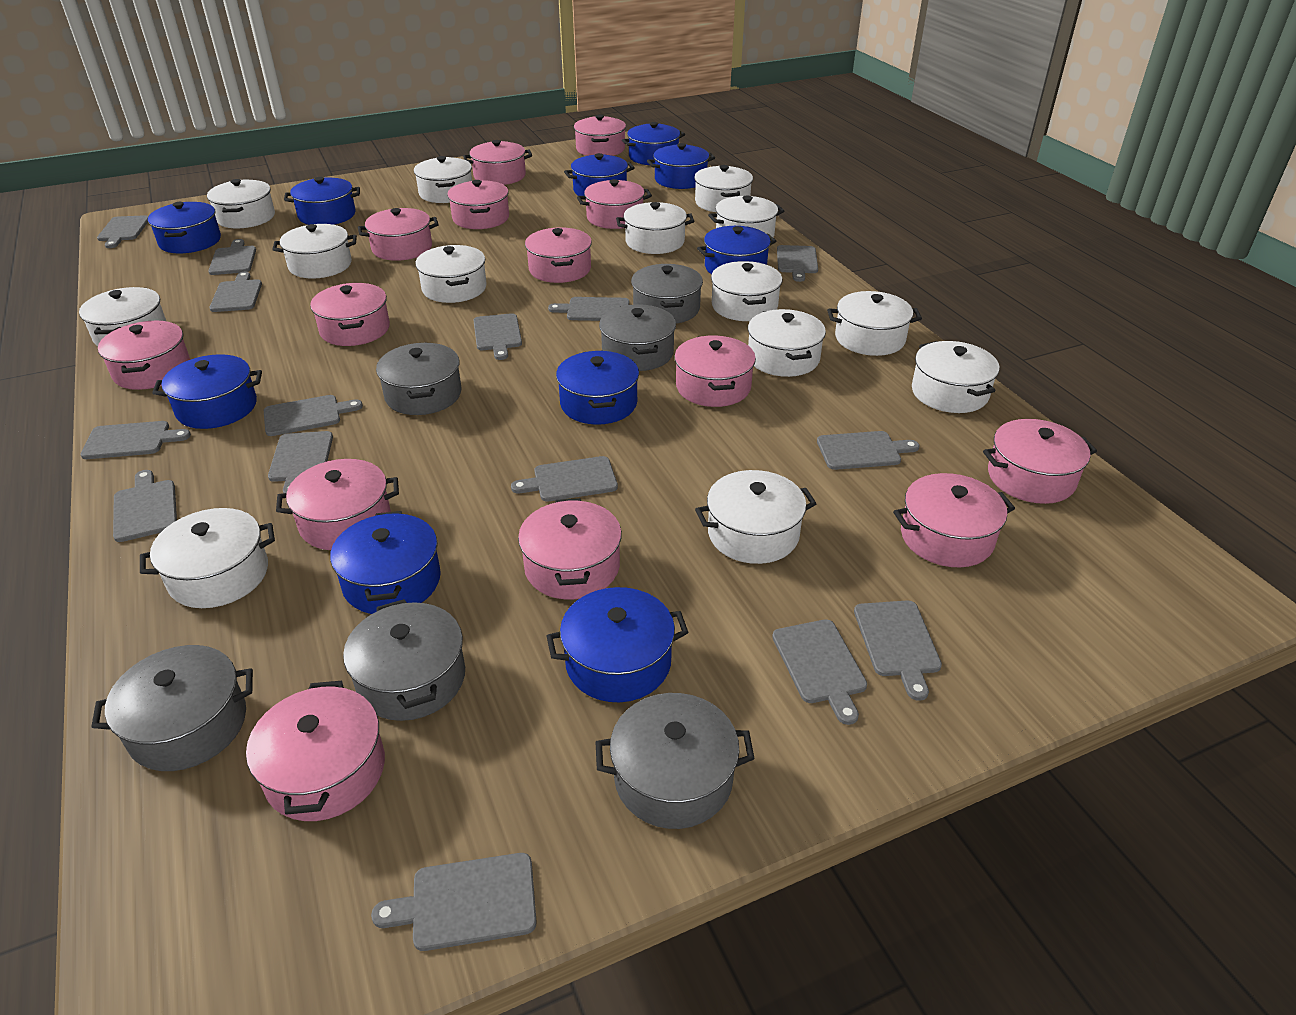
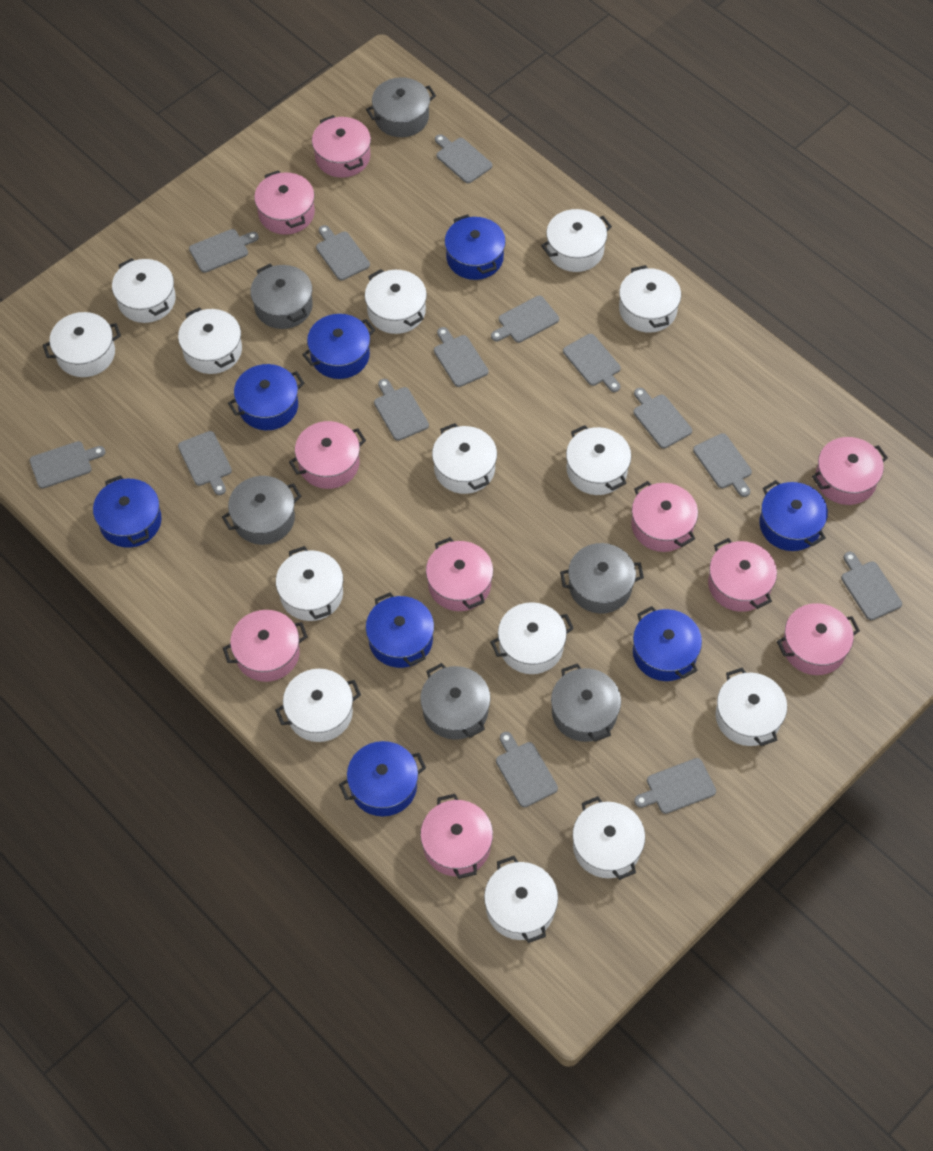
blue pot: 10 -> 8
grey cutting board: 15 -> 14
pink pot: 14 -> 10

